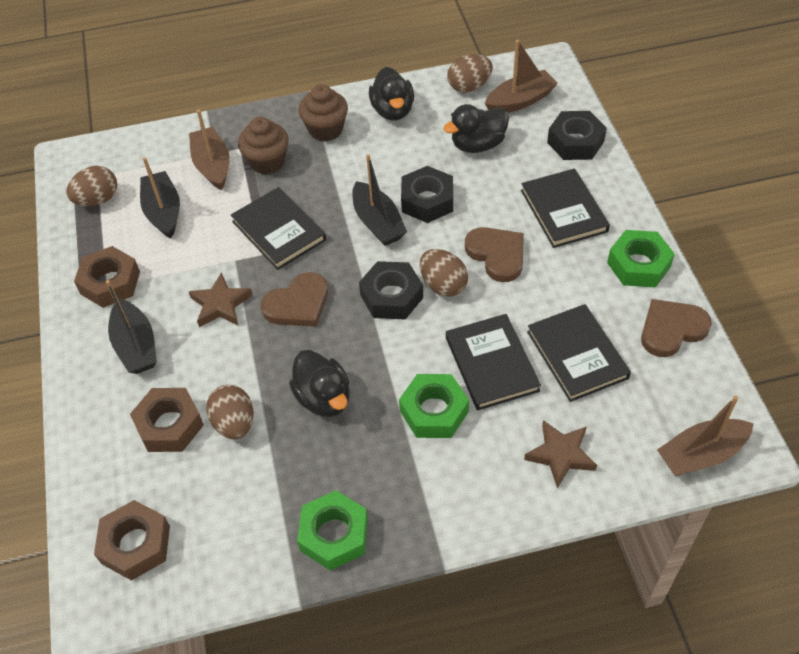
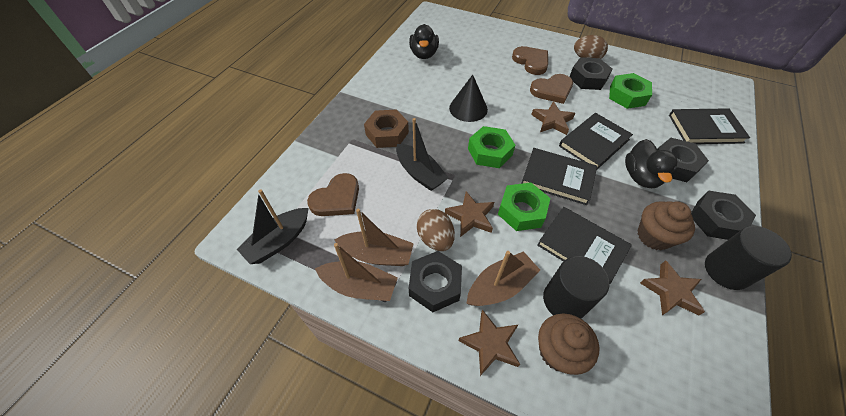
black boat: 3 -> 2
black cone: 0 -> 1
black cylinder: 0 -> 2
black duck: 3 -> 2
black nut: 3 -> 4
brown egg: 4 -> 2
brown nut: 3 -> 1
brown star: 2 -> 4

